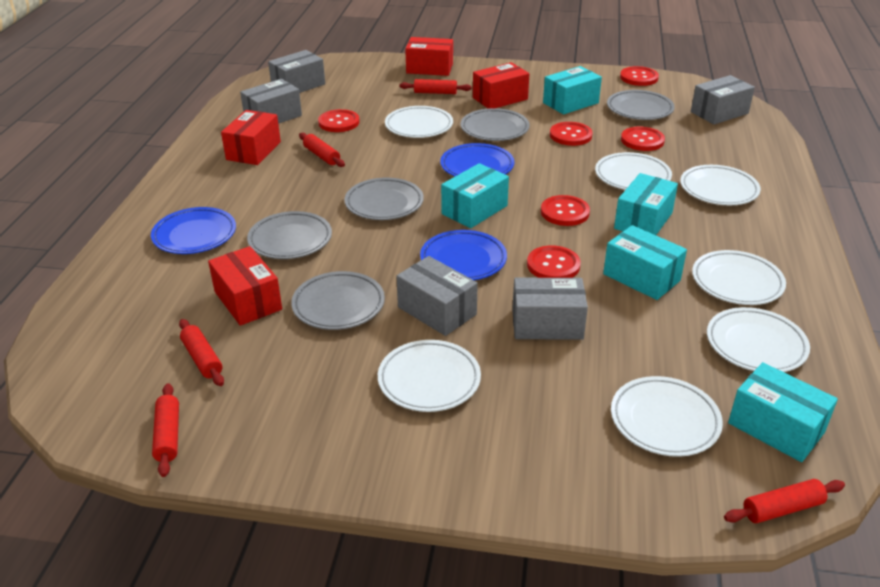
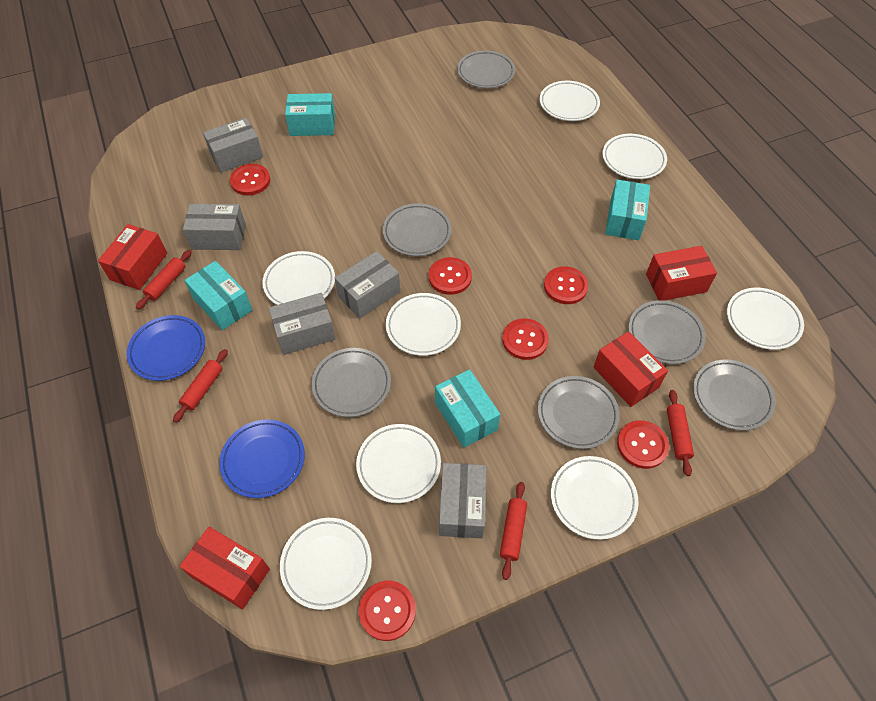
blue plate: 3 -> 2
grey plate: 5 -> 6
red rolling pin: 5 -> 4
turquoise box: 5 -> 4
white plate: 7 -> 8

